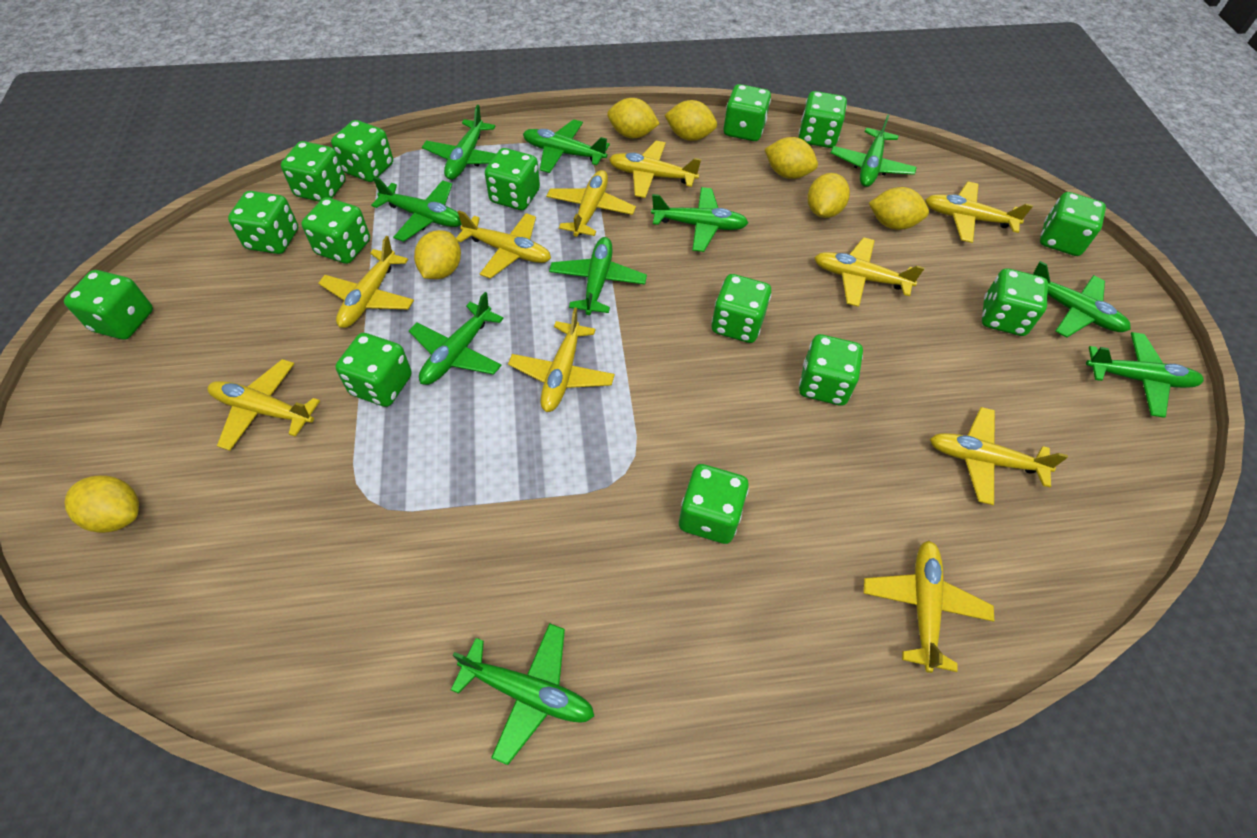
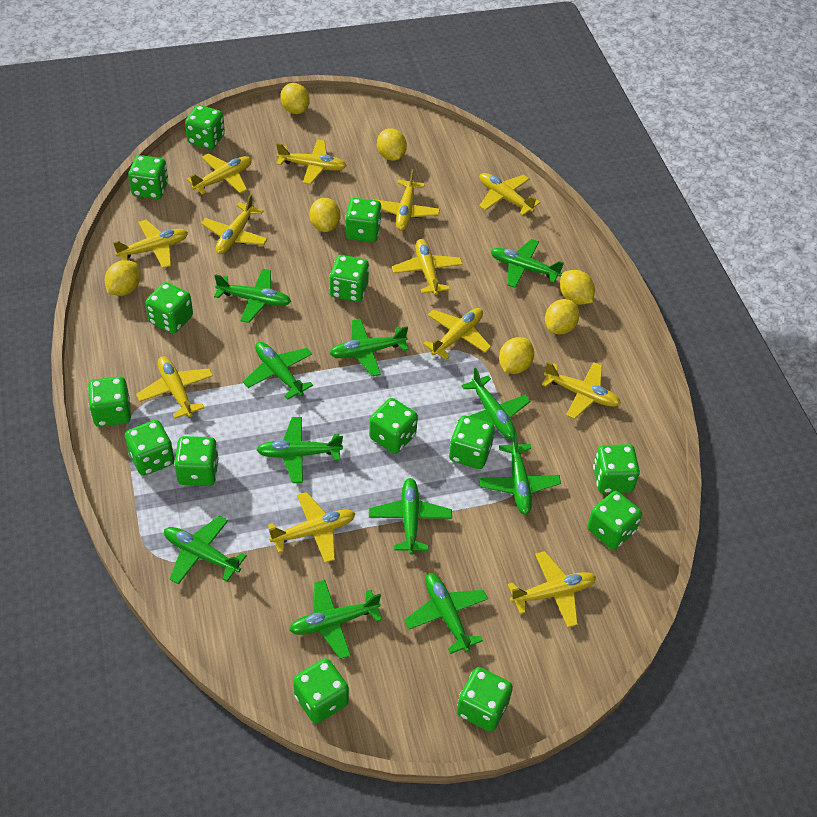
green plane: 10 -> 11
yellow plane: 10 -> 12

